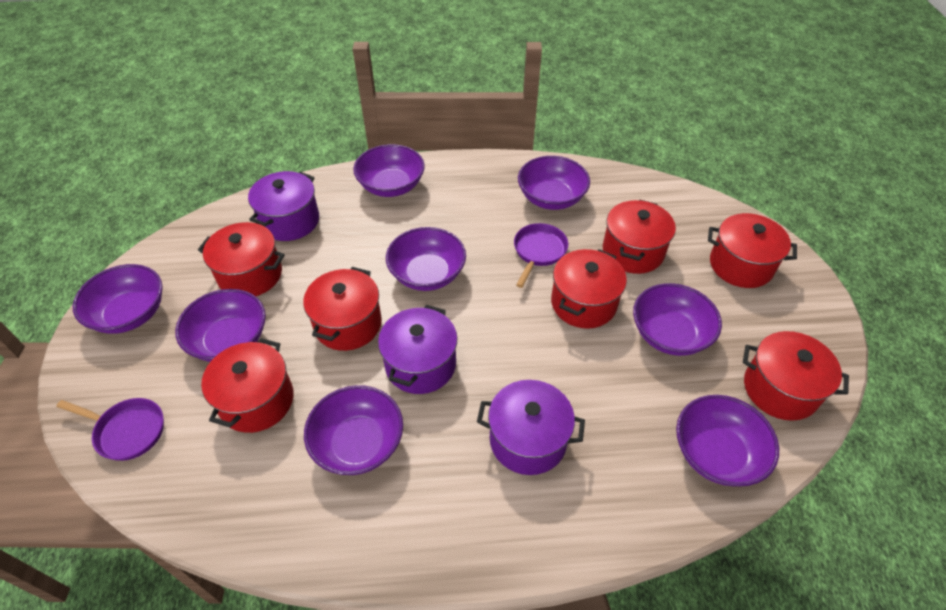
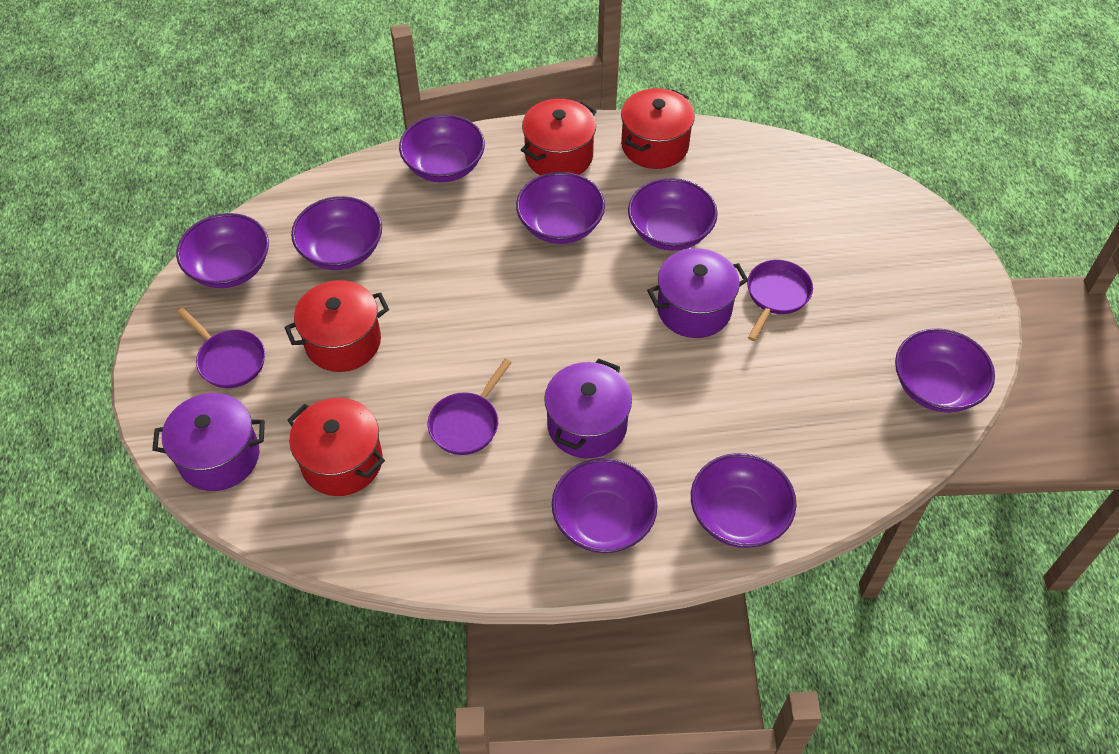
purple pan: 2 -> 3
red pot: 7 -> 4

